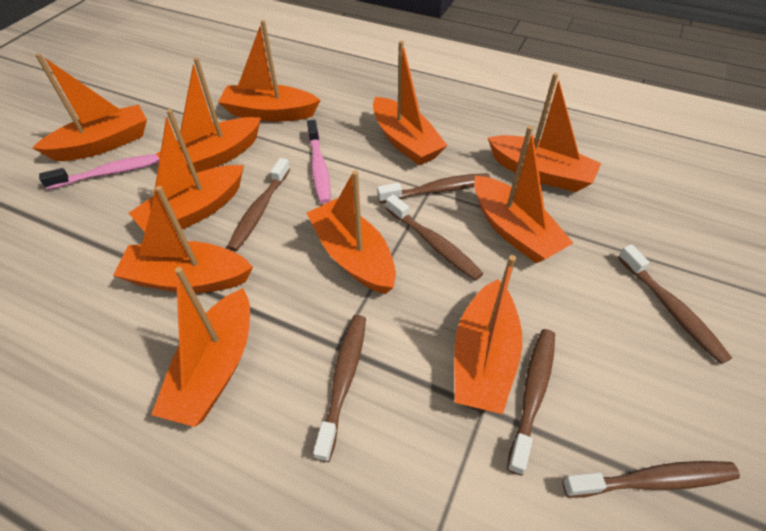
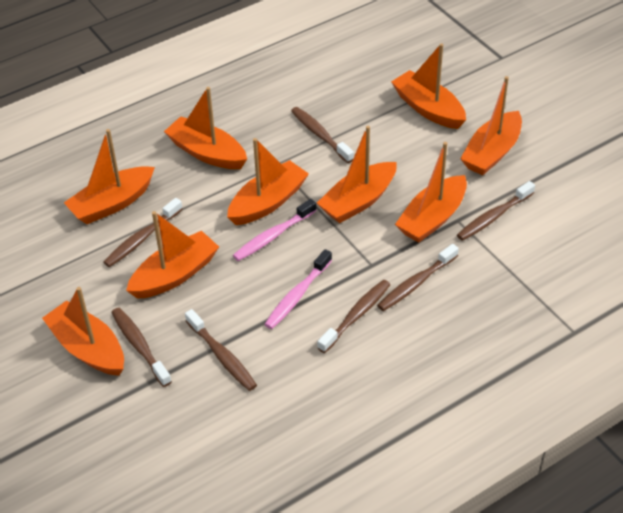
orange boat: 11 -> 9

